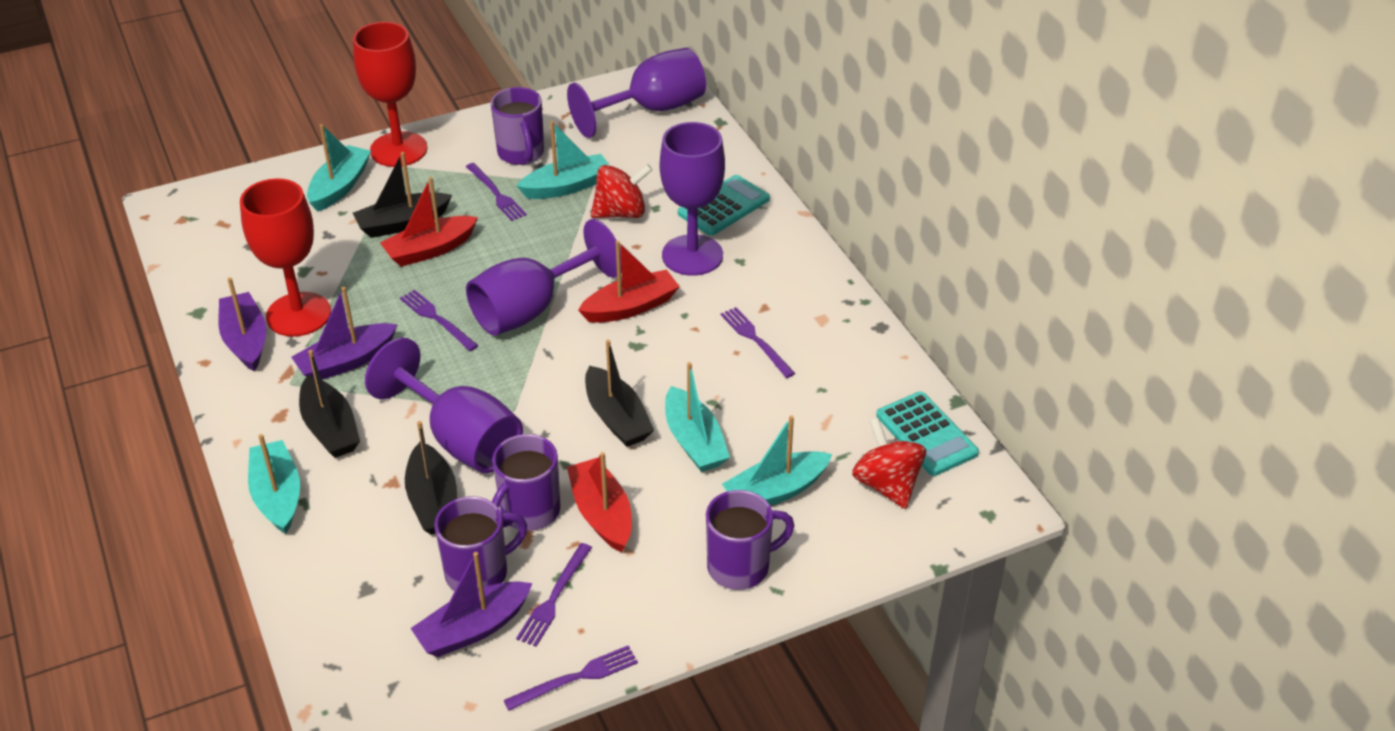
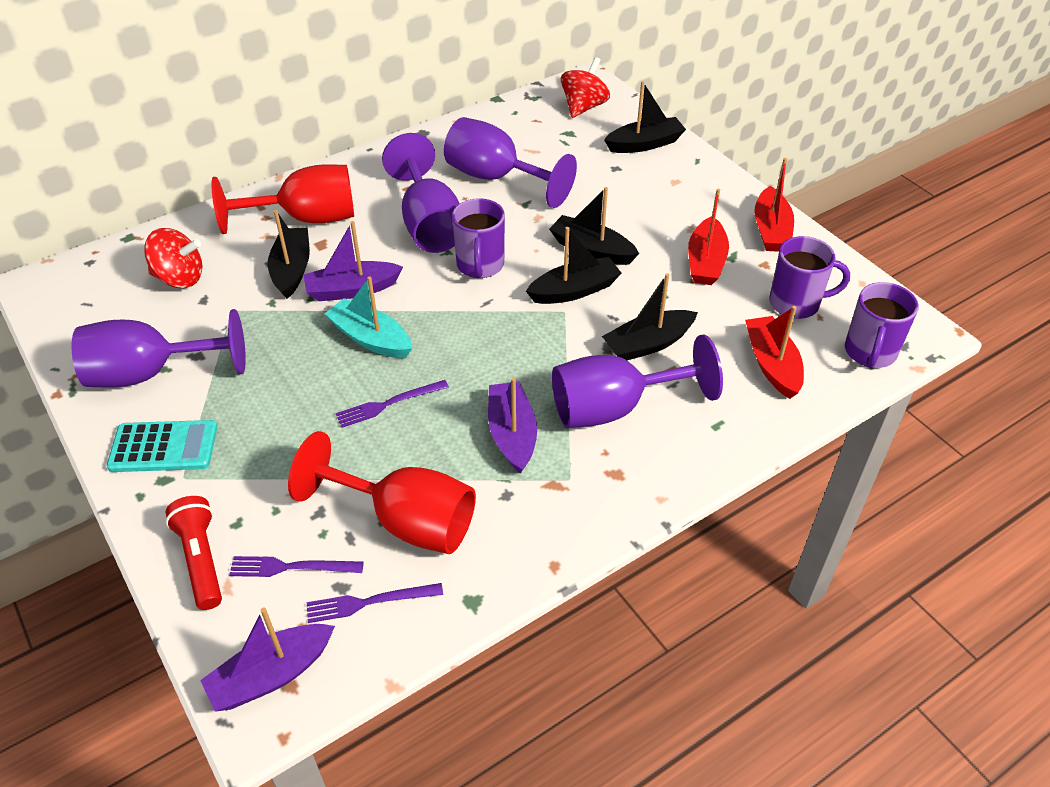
black boat: 4 -> 5
purple fork: 5 -> 3
purple mug: 4 -> 3
red flashlight: 0 -> 1
turquoise boat: 5 -> 1
turquoise calculator: 2 -> 1

